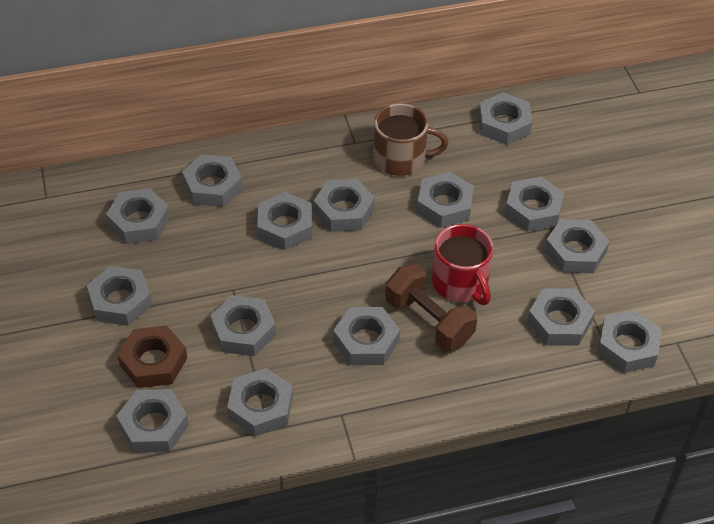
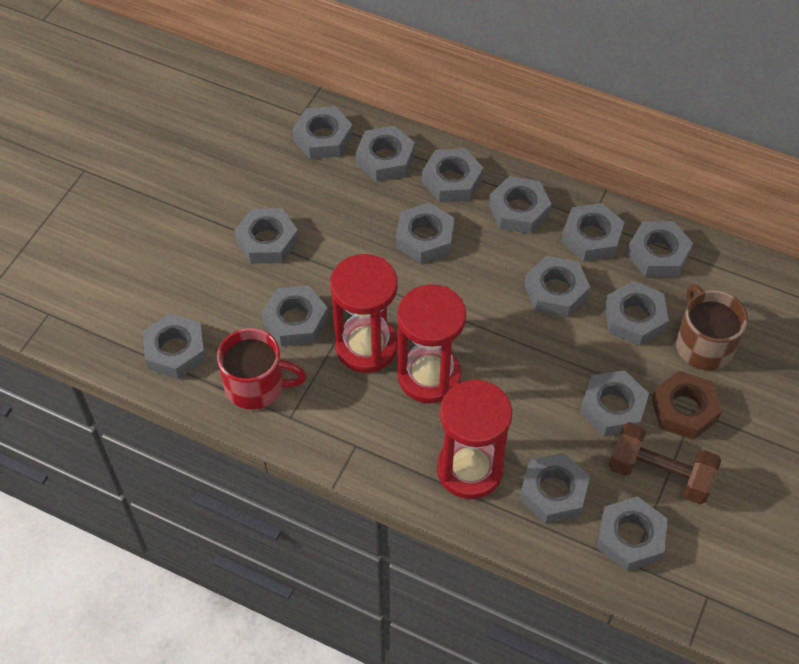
red hourglass: 0 -> 3

